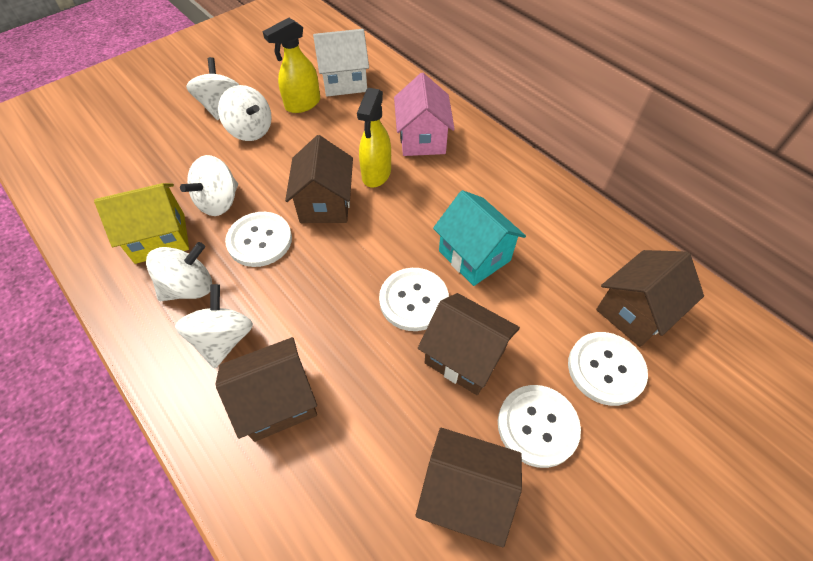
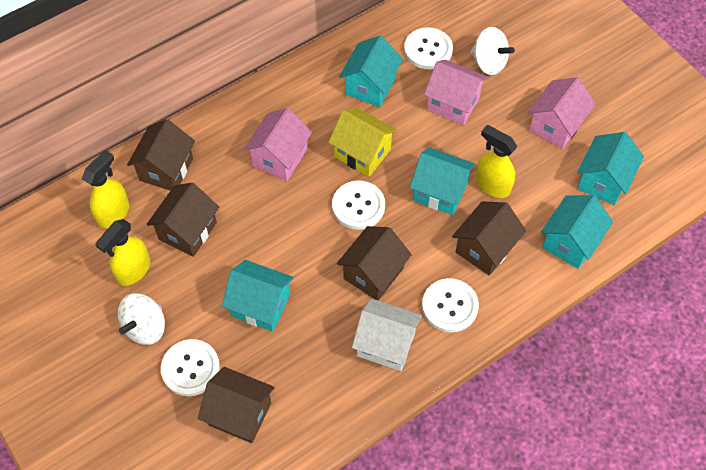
pink house: 1 -> 3
turquoise house: 1 -> 5
white spinning top: 5 -> 2
yellow spray bottle: 2 -> 3

